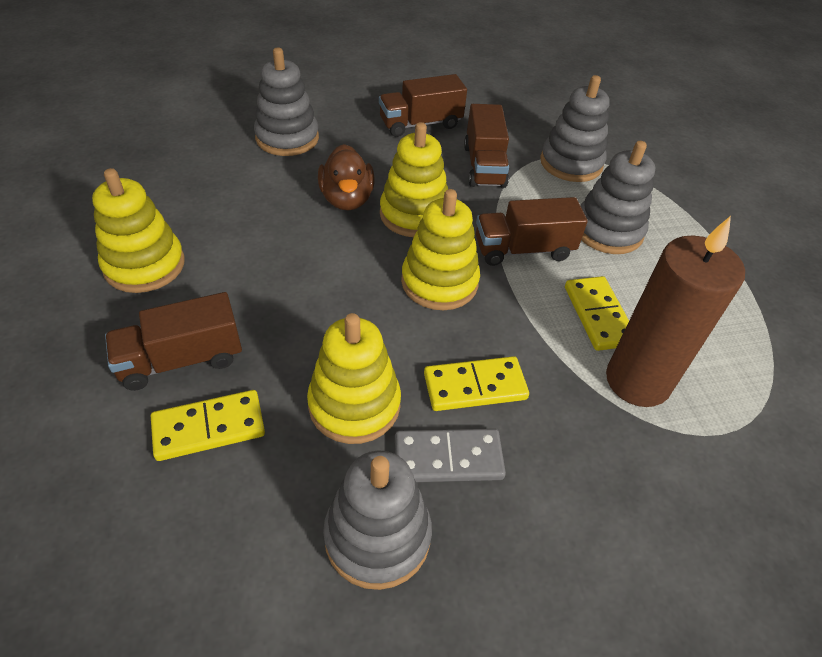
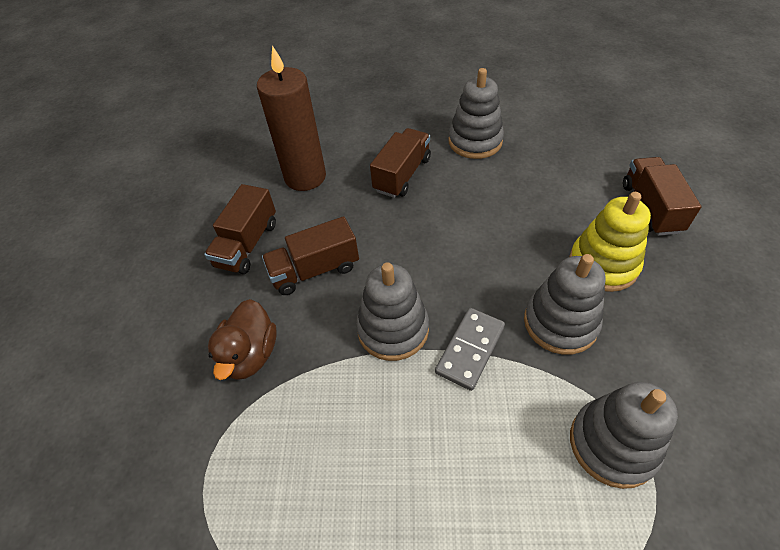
yellow domino: 3 -> 0
yellow stacking toy: 4 -> 1

